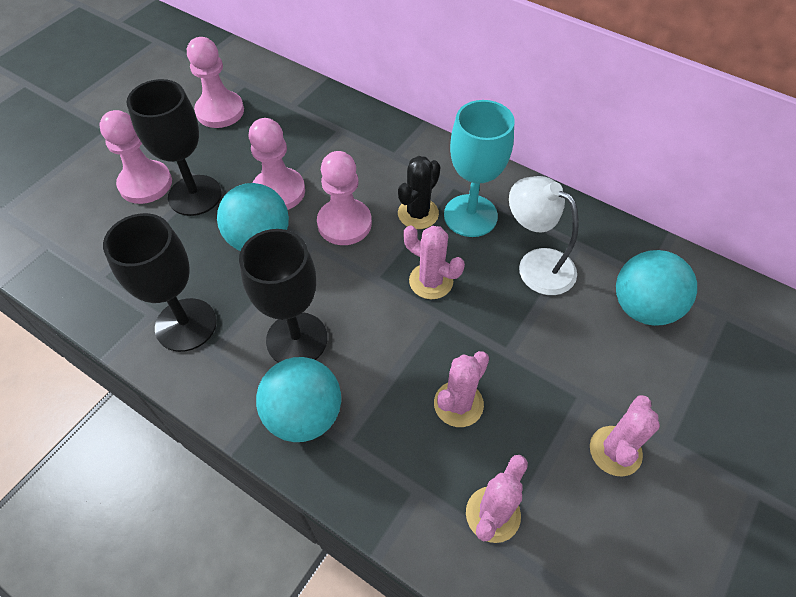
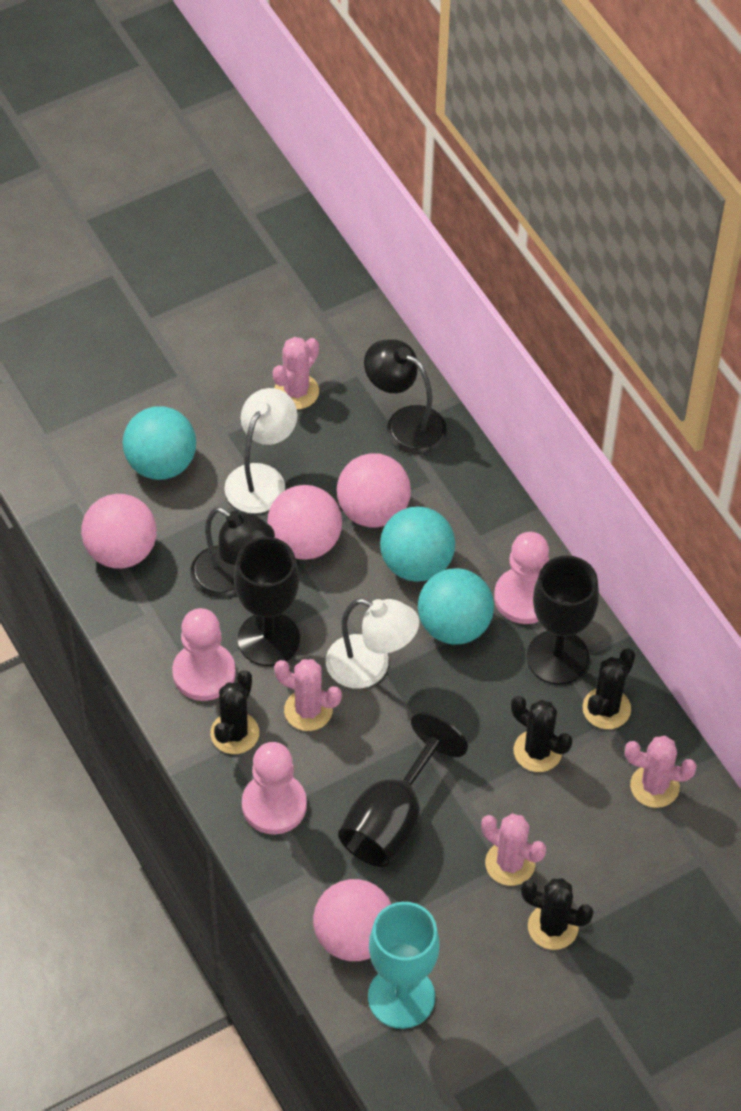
black cactus: 1 -> 4
black lamp: 0 -> 2
pink ball: 0 -> 4
pink pawn: 4 -> 3
white lamp: 1 -> 2

